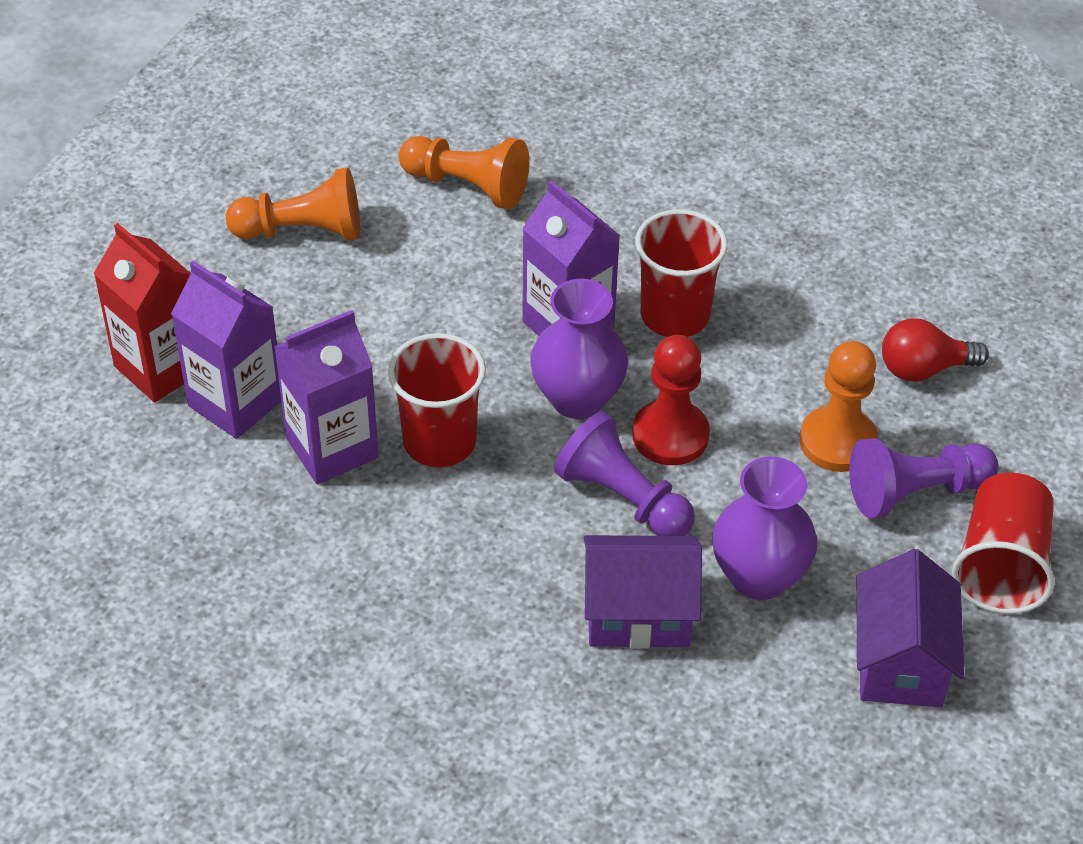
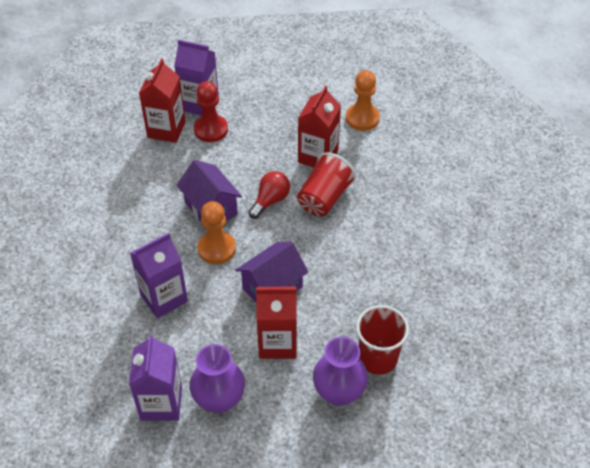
orange pawn: 3 -> 2
purple pawn: 2 -> 0
red carton: 1 -> 3
red cup: 3 -> 2

